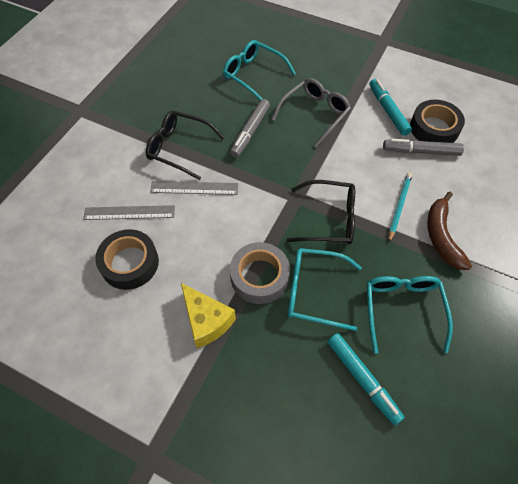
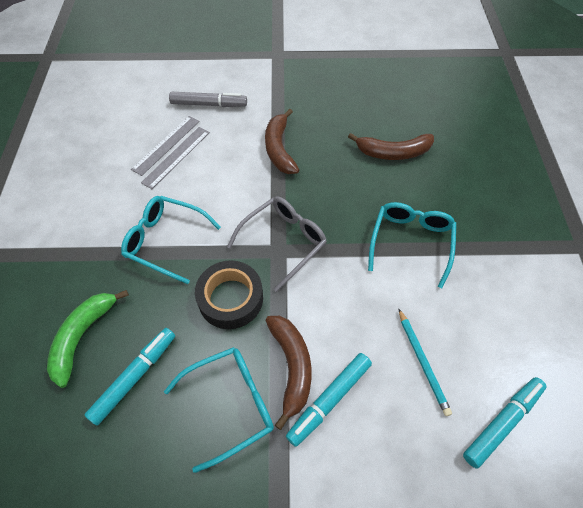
black glasses: 2 -> 0
black tape: 2 -> 1
brown banana: 1 -> 3
green banana: 0 -> 1
grey marker: 2 -> 1
grey tape: 1 -> 0
turquoise marker: 2 -> 3
yellow cheese: 1 -> 0

